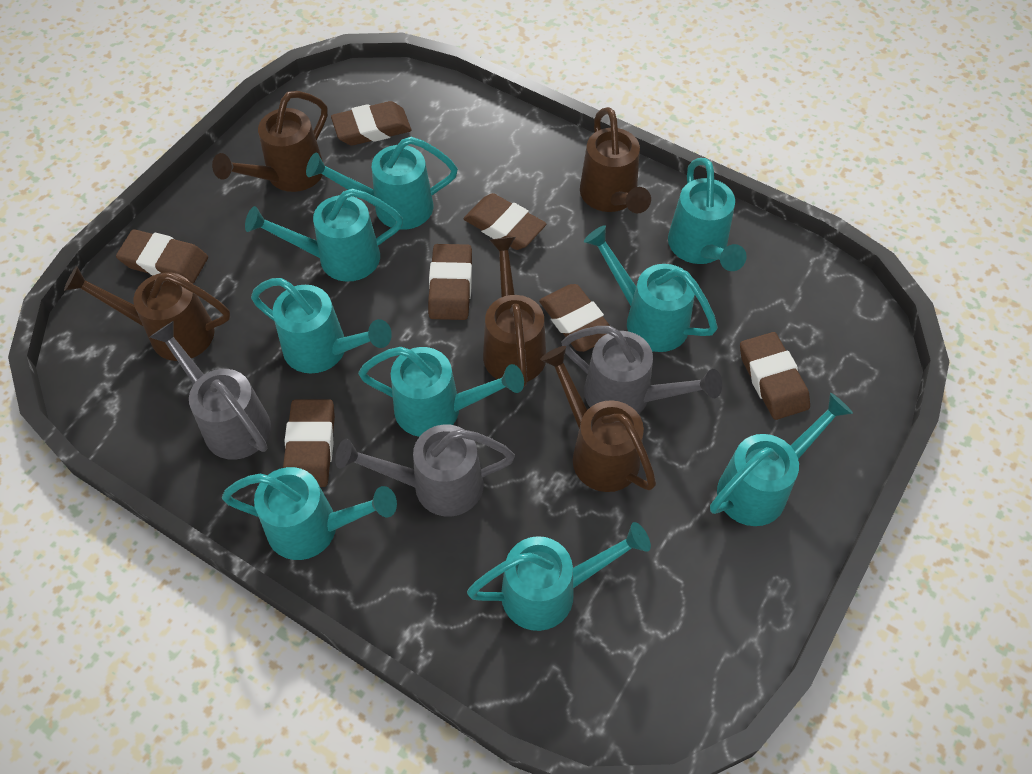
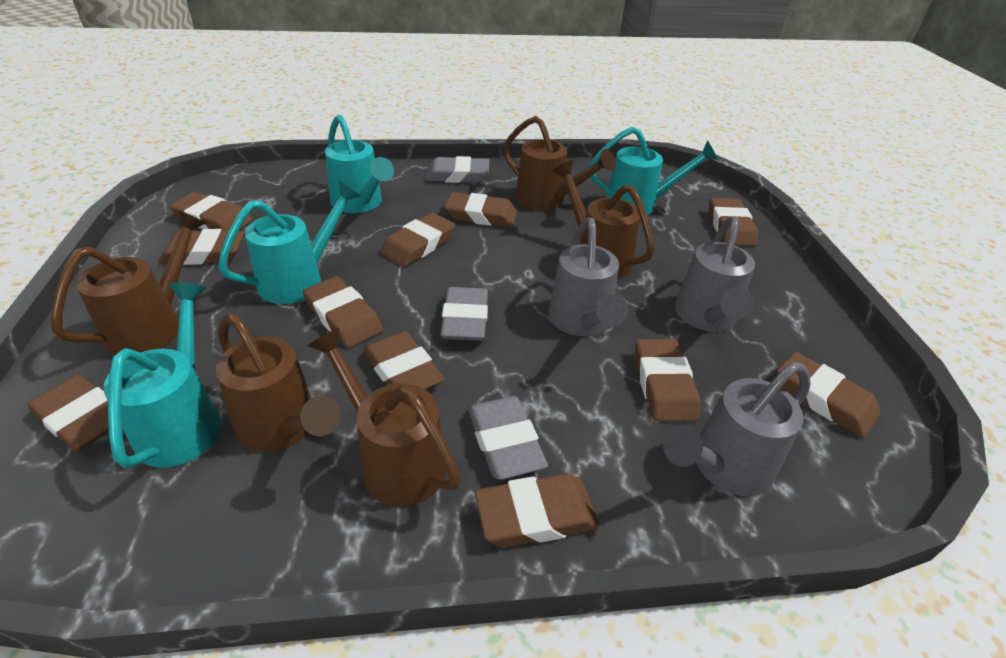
brown eraser: 7 -> 11
grey eraser: 0 -> 3
turquoise watering can: 9 -> 4

